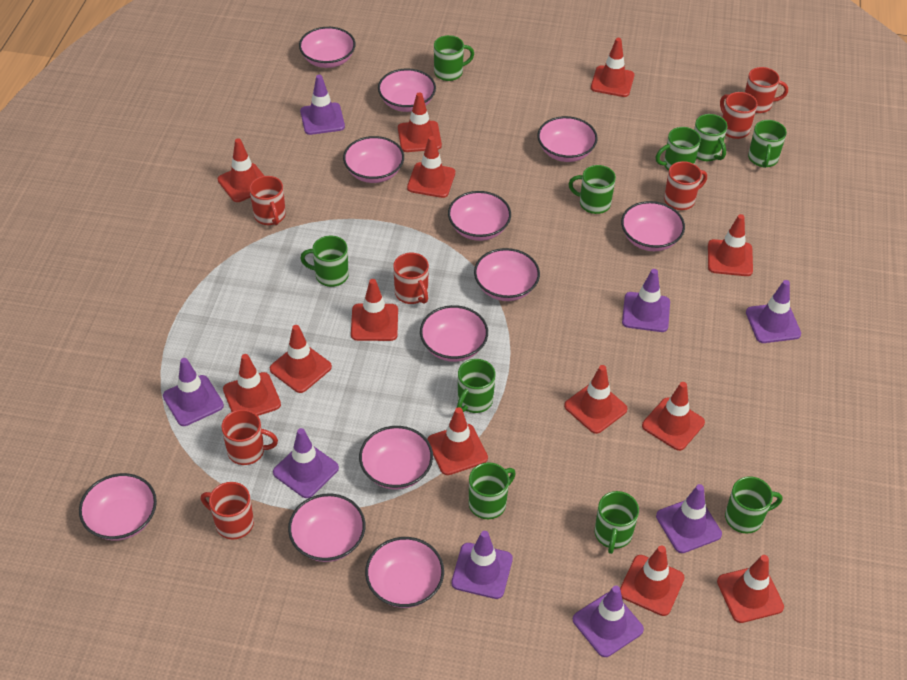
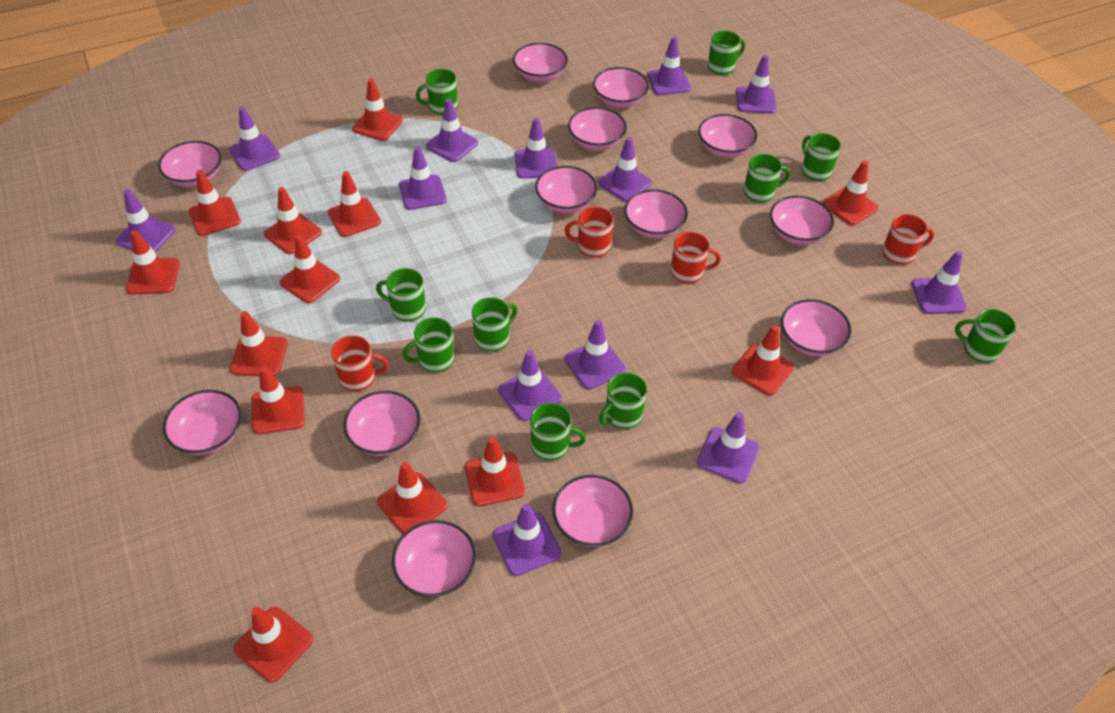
pink bowl: 12 -> 13
purple traffic cone: 8 -> 13
red mug: 7 -> 4

